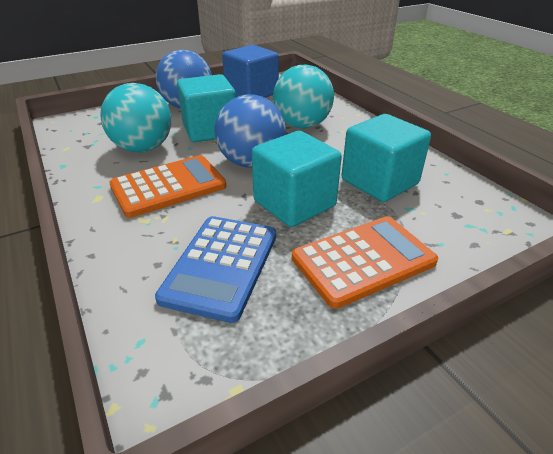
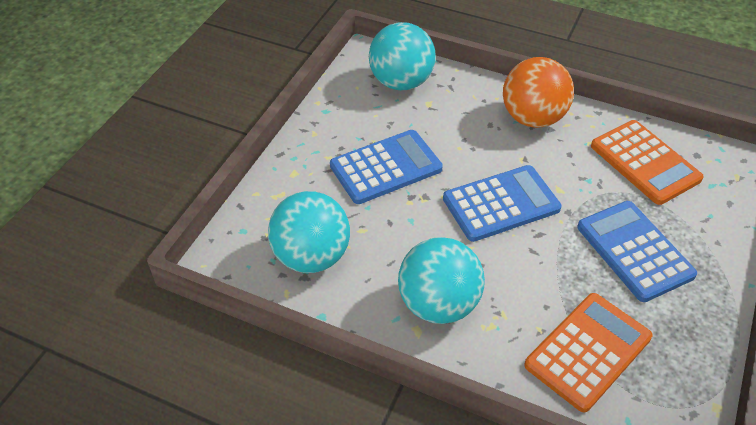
blue ball: 2 -> 0
blue calculator: 1 -> 3
blue cube: 1 -> 0
orange ball: 0 -> 1
turquoise ball: 2 -> 3
turquoise cube: 3 -> 0

